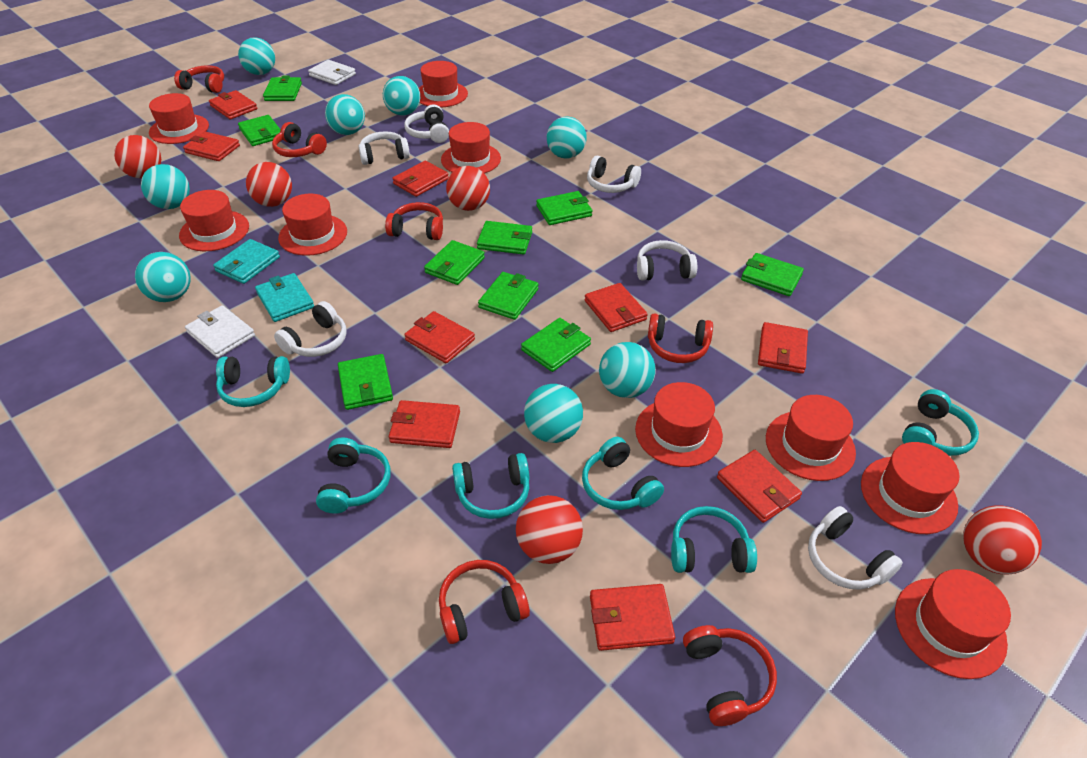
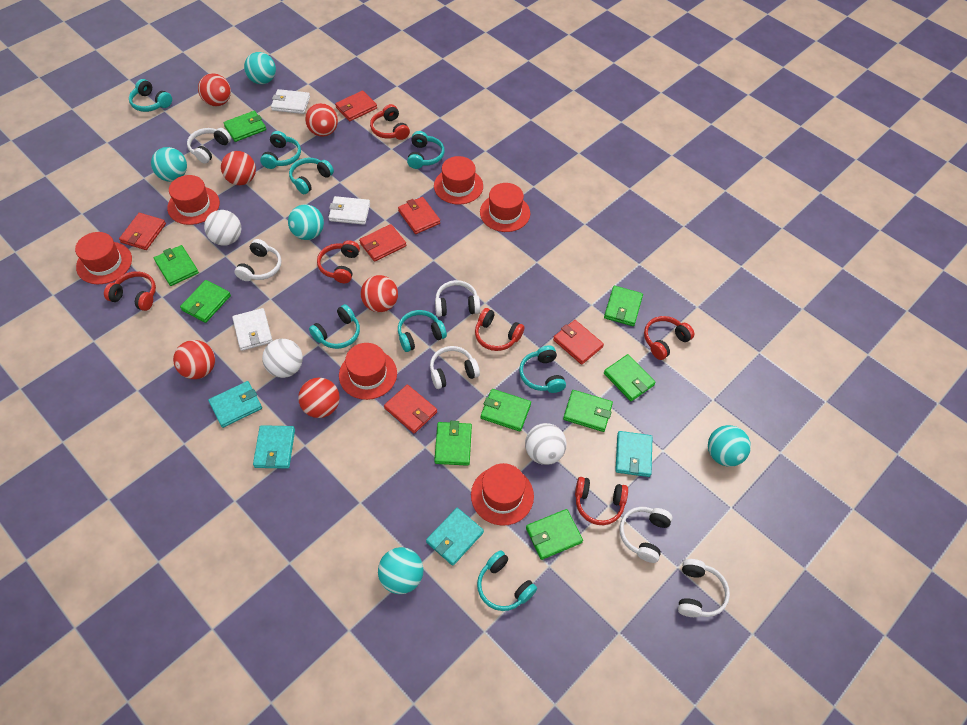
red ball: 5 -> 6
red hat: 9 -> 6
red wallet: 9 -> 6
turquoise ball: 8 -> 5
turquoise headphones: 6 -> 8
turquoise wallet: 2 -> 4
white ball: 0 -> 3
white wallet: 2 -> 3

